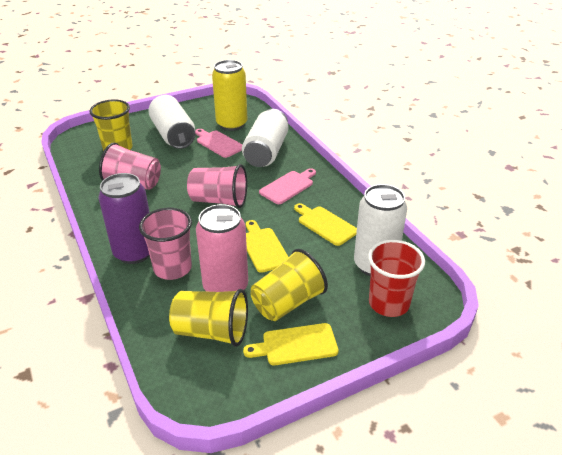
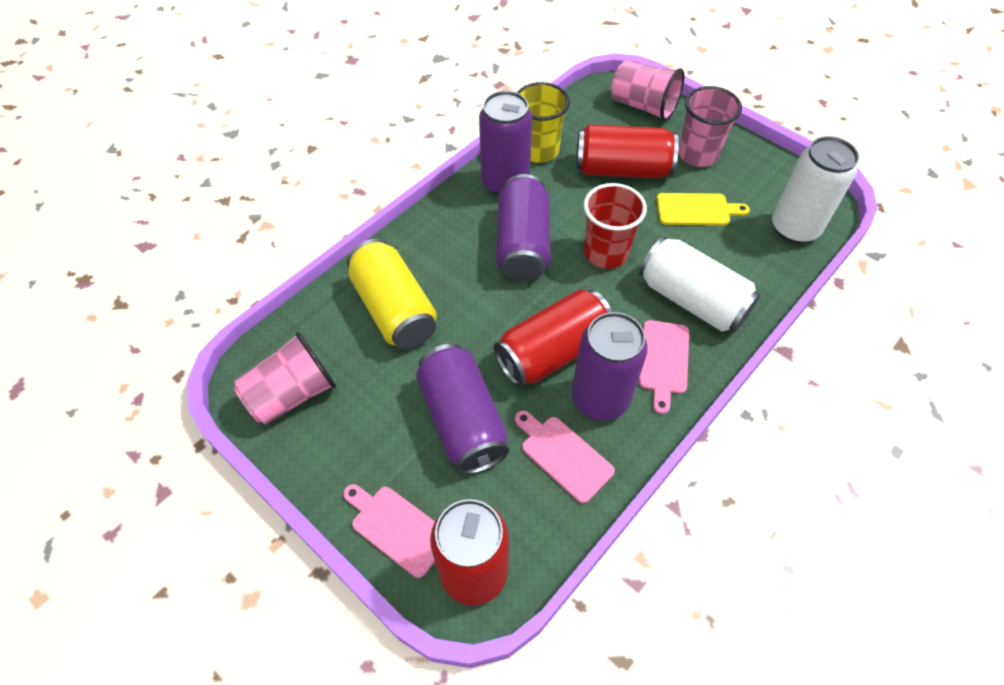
pink can: 1 -> 0
pink cutting board: 2 -> 3
purple can: 1 -> 4
red can: 0 -> 3
white can: 3 -> 2
yellow cup: 3 -> 1
yellow cutting board: 3 -> 1

